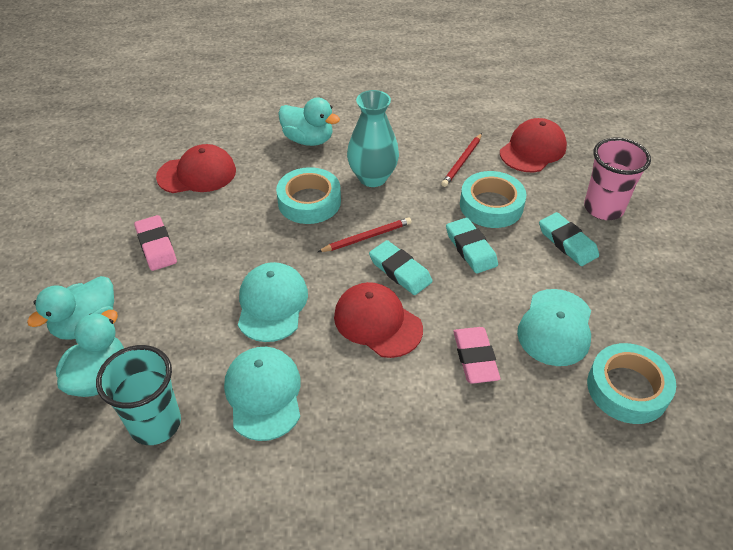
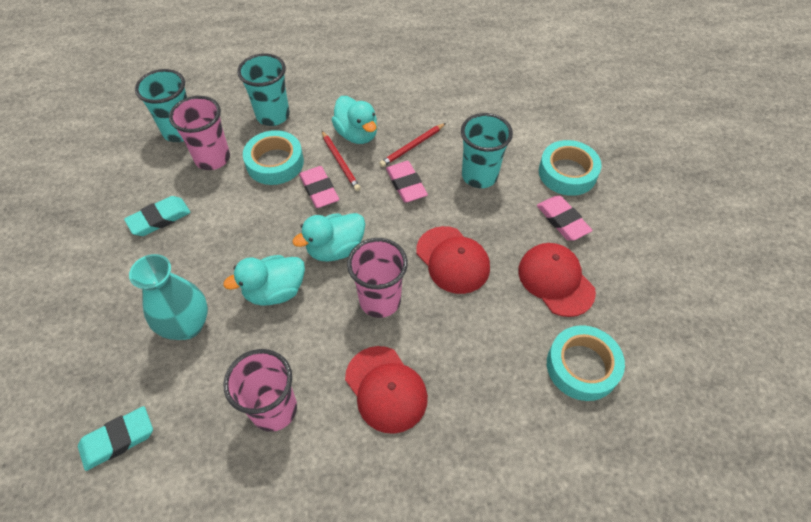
pink cup: 1 -> 3
pink eraser: 2 -> 3
turquoise cap: 3 -> 0
turquoise cup: 1 -> 3
turquoise eraser: 3 -> 2

